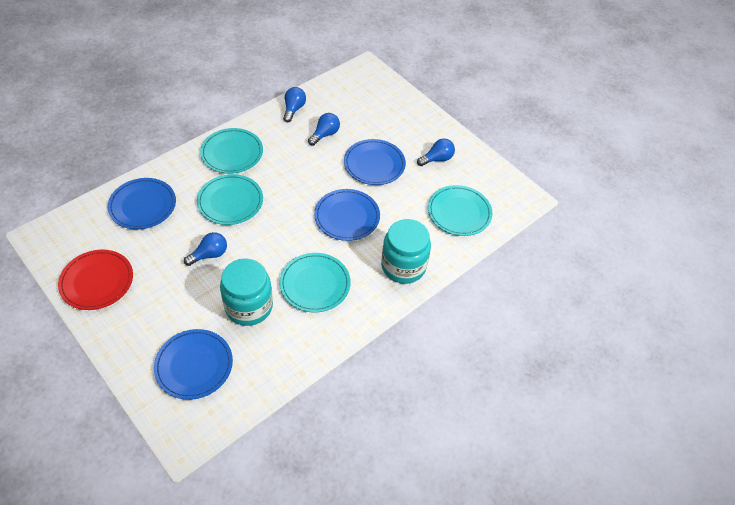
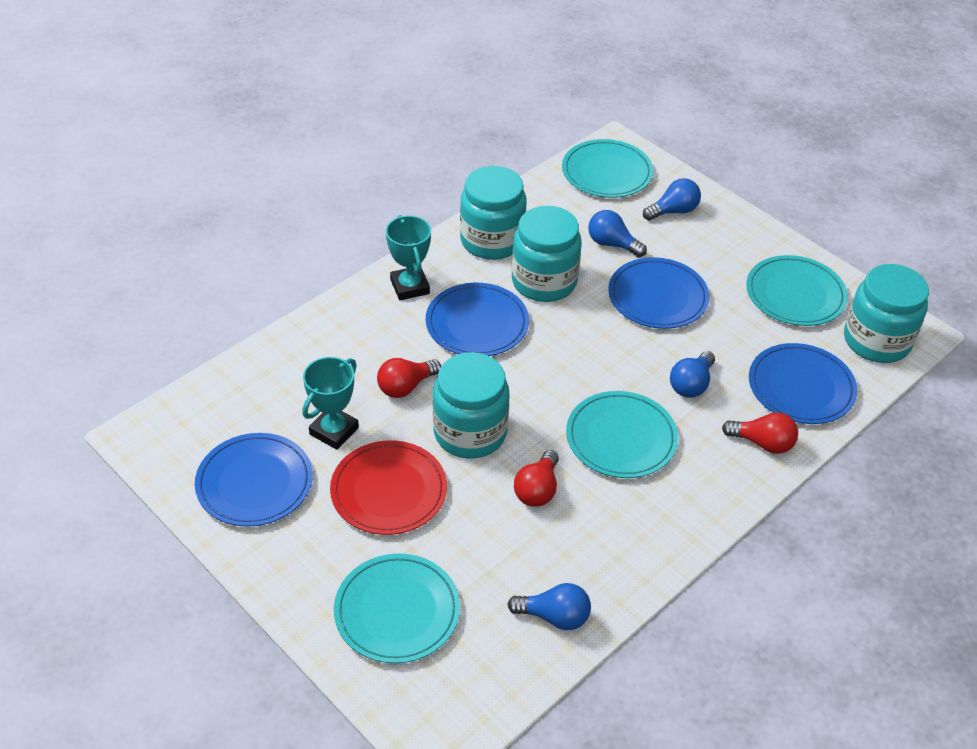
red light bulb: 0 -> 3
turquoise jar: 2 -> 4
turquoise trophy: 0 -> 2

